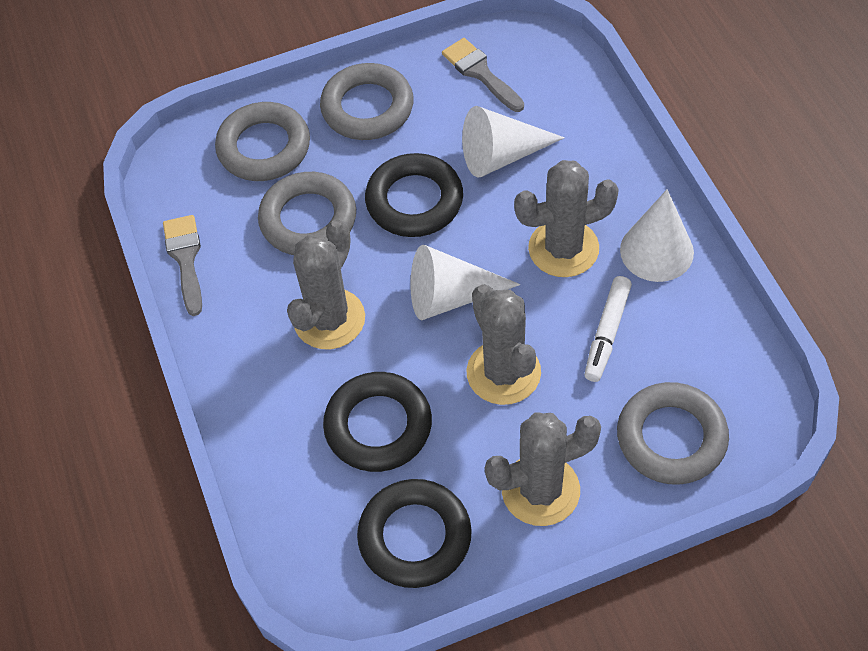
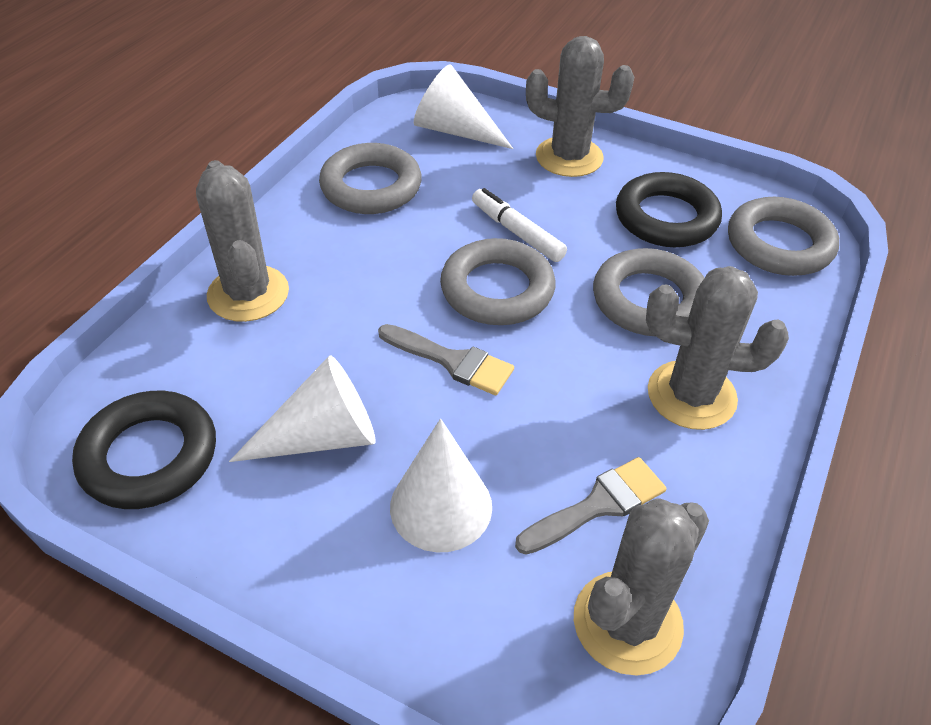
black ring: 3 -> 2

